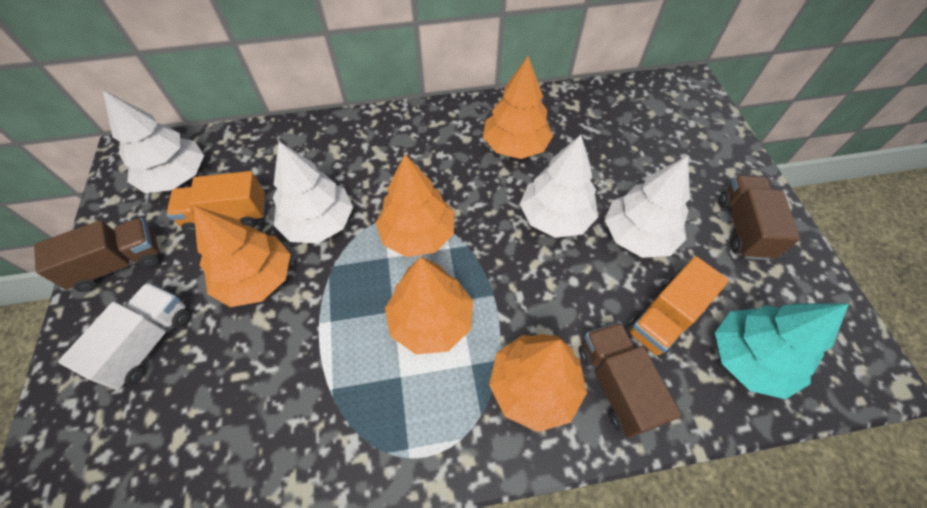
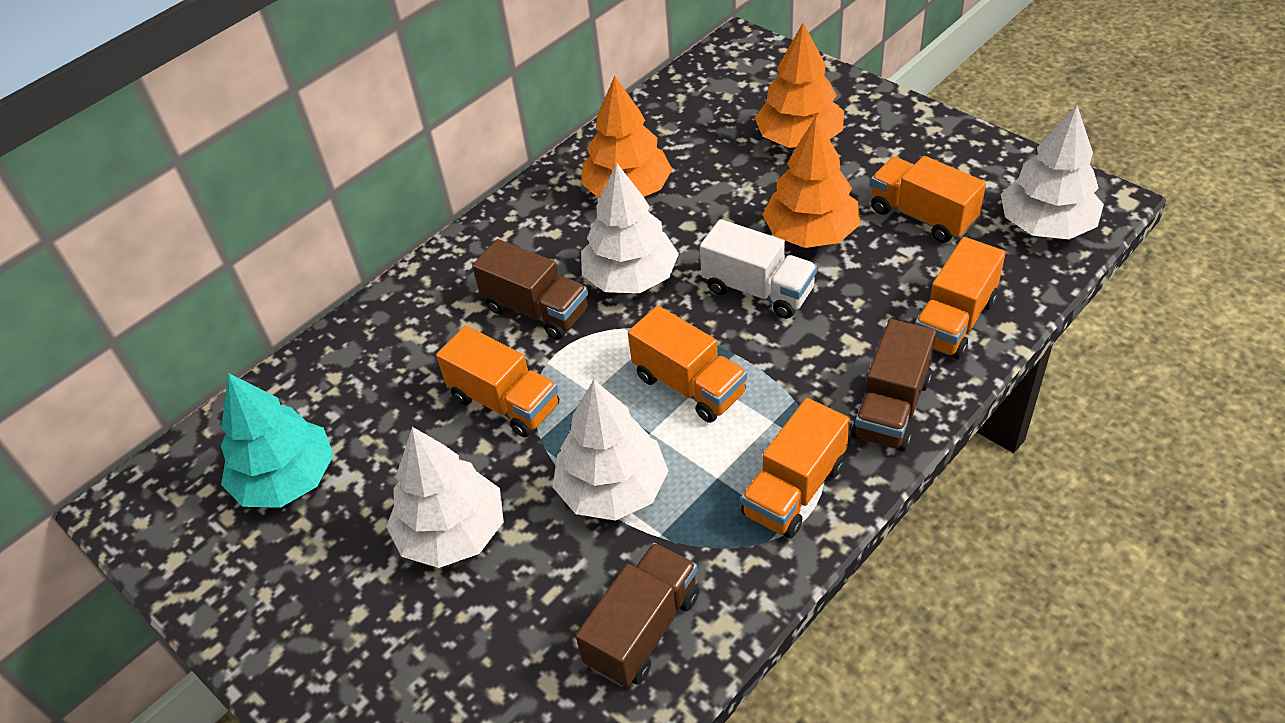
orange tree: 5 -> 3
orange truck: 2 -> 5

